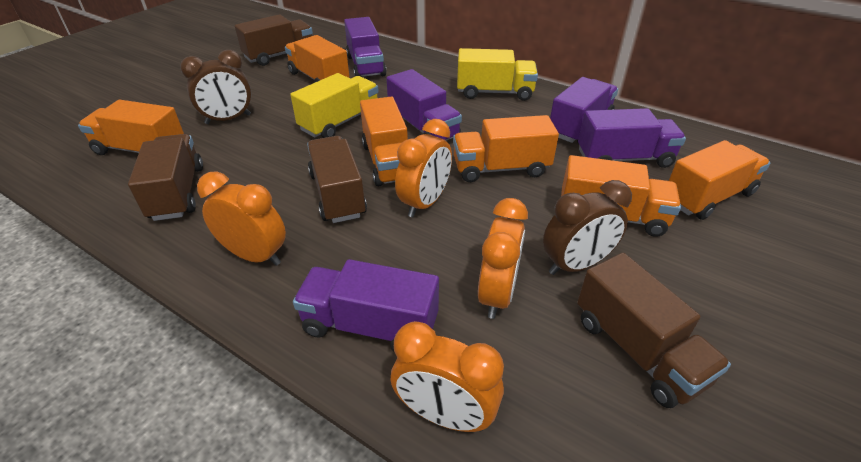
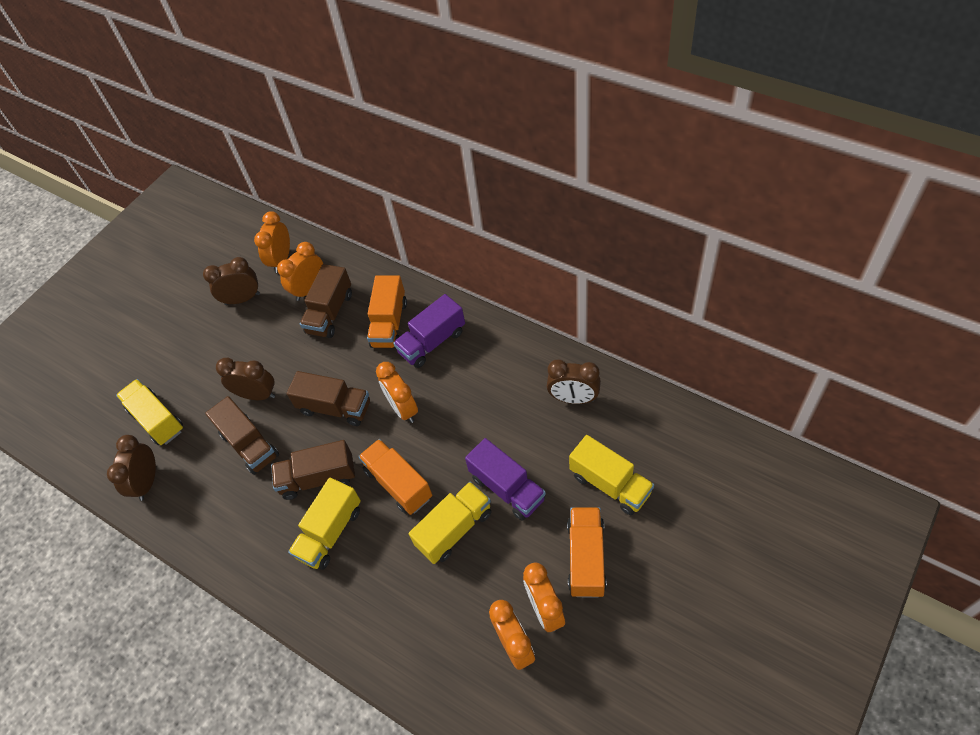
brown clock: 2 -> 4
orange clock: 4 -> 5
orange truck: 6 -> 3
purple truck: 5 -> 2
yellow truck: 2 -> 4

